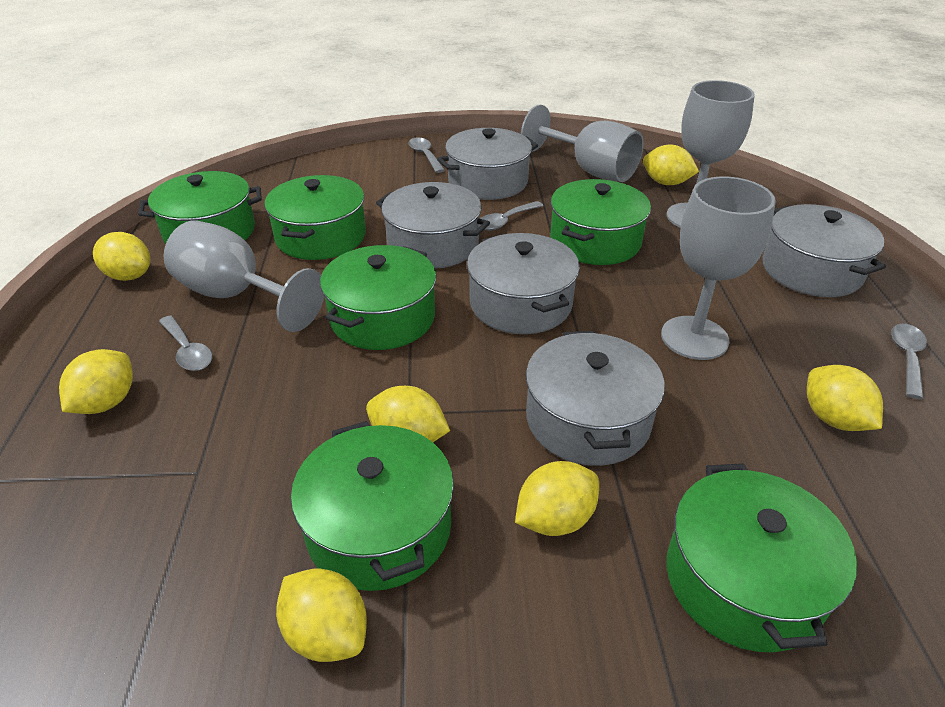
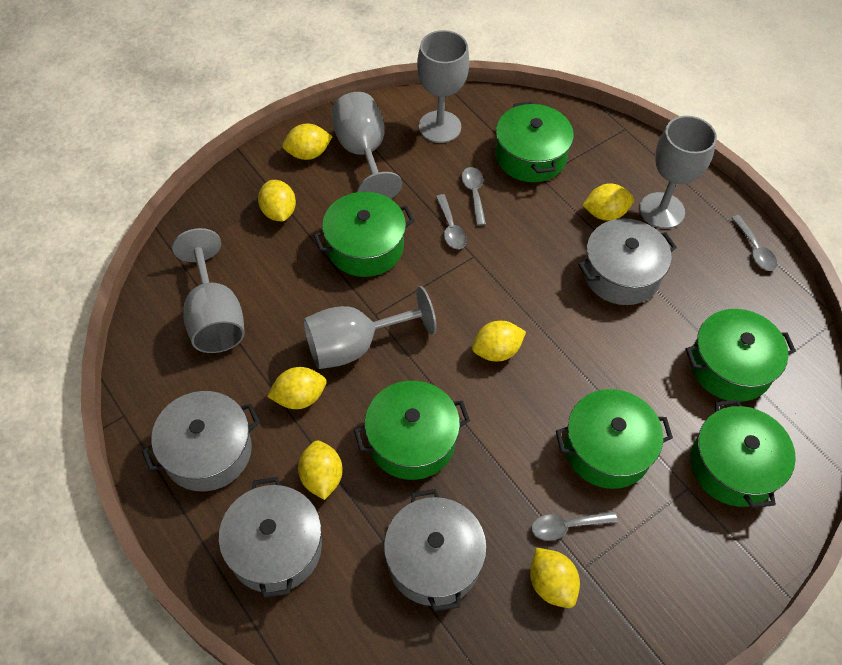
grey goblet: 4 -> 5
grey pot: 5 -> 4

